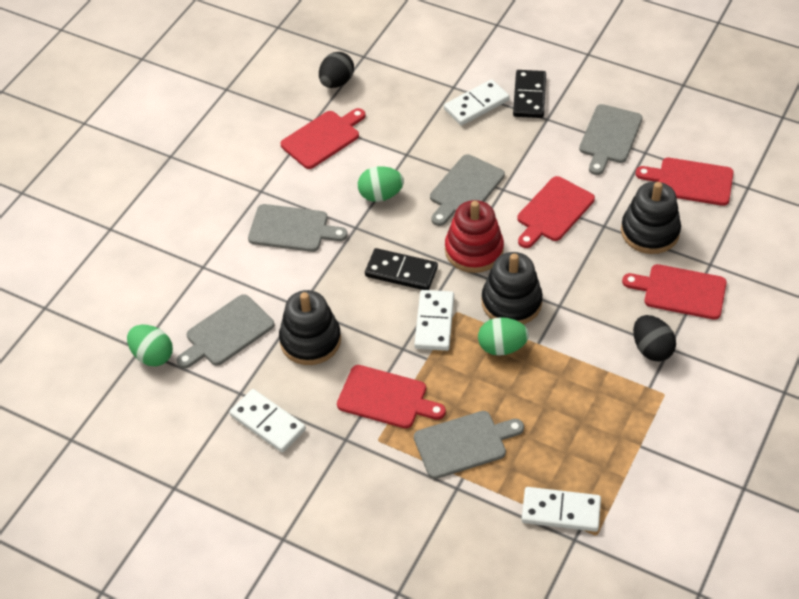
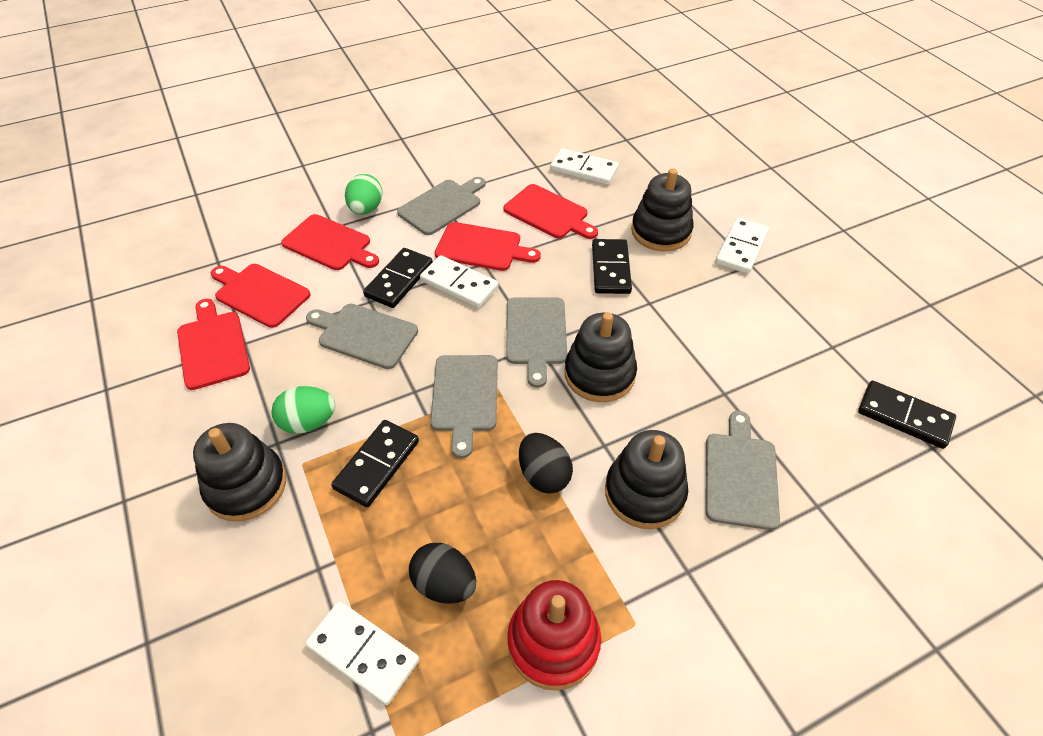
black domino: 2 -> 4
black stacking toy: 3 -> 4
green egg: 3 -> 2

